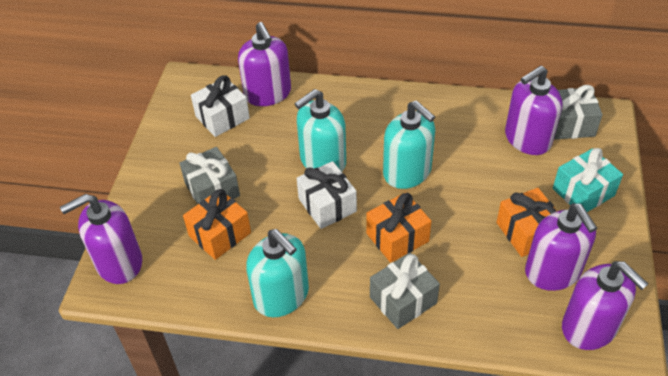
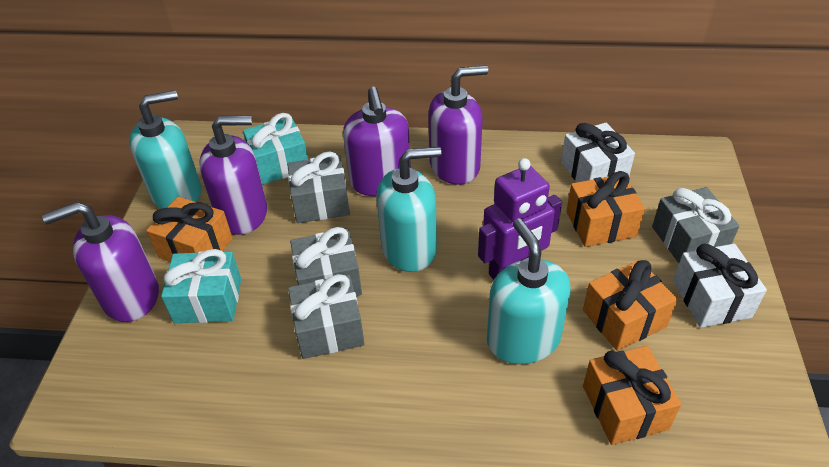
grey gift: 3 -> 4
orange gift: 3 -> 4
purple robot: 0 -> 1
purple soap dispenser: 5 -> 4
turquoise gift: 1 -> 2

